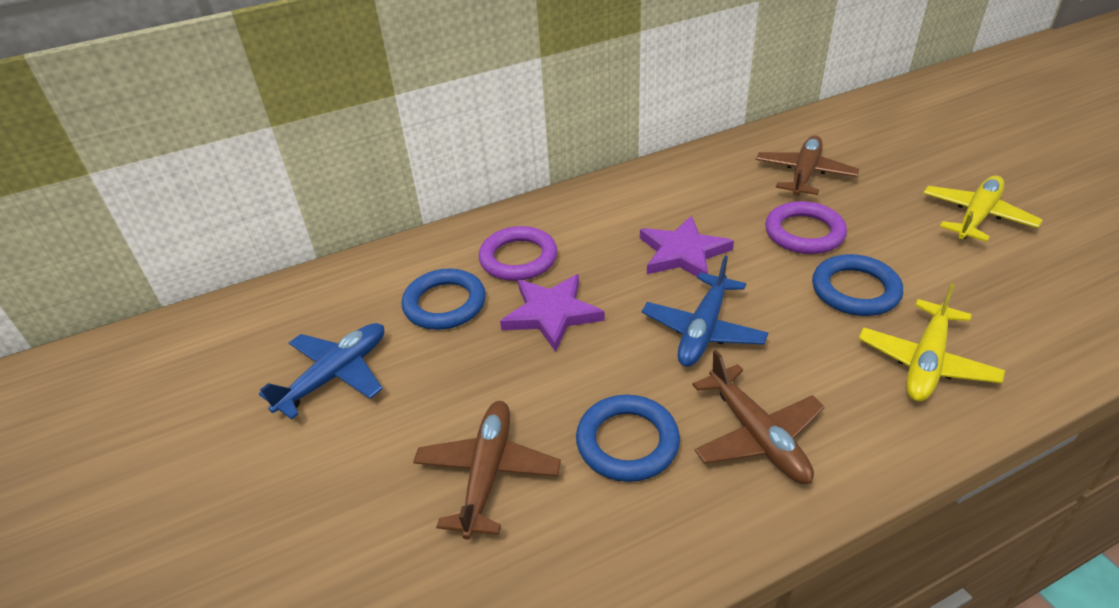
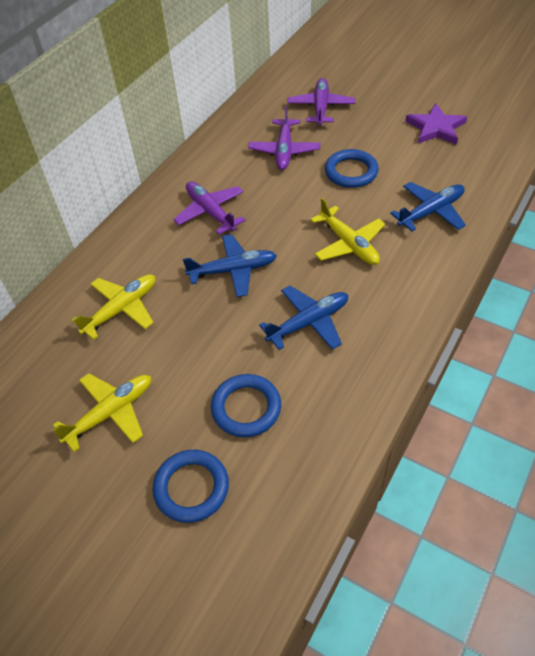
blue plane: 2 -> 3
brown plane: 3 -> 0
purple plane: 0 -> 3
purple ring: 2 -> 0
purple star: 2 -> 1
yellow plane: 2 -> 3

